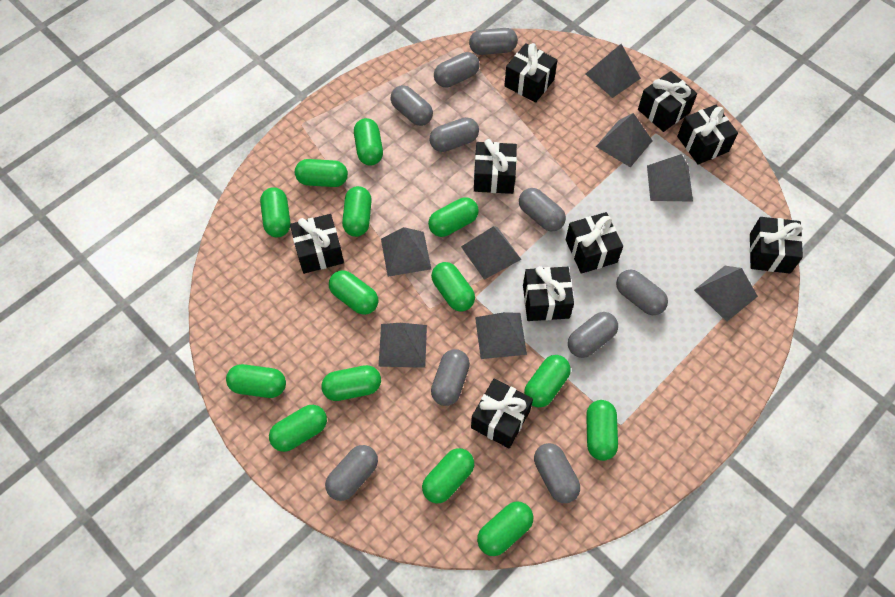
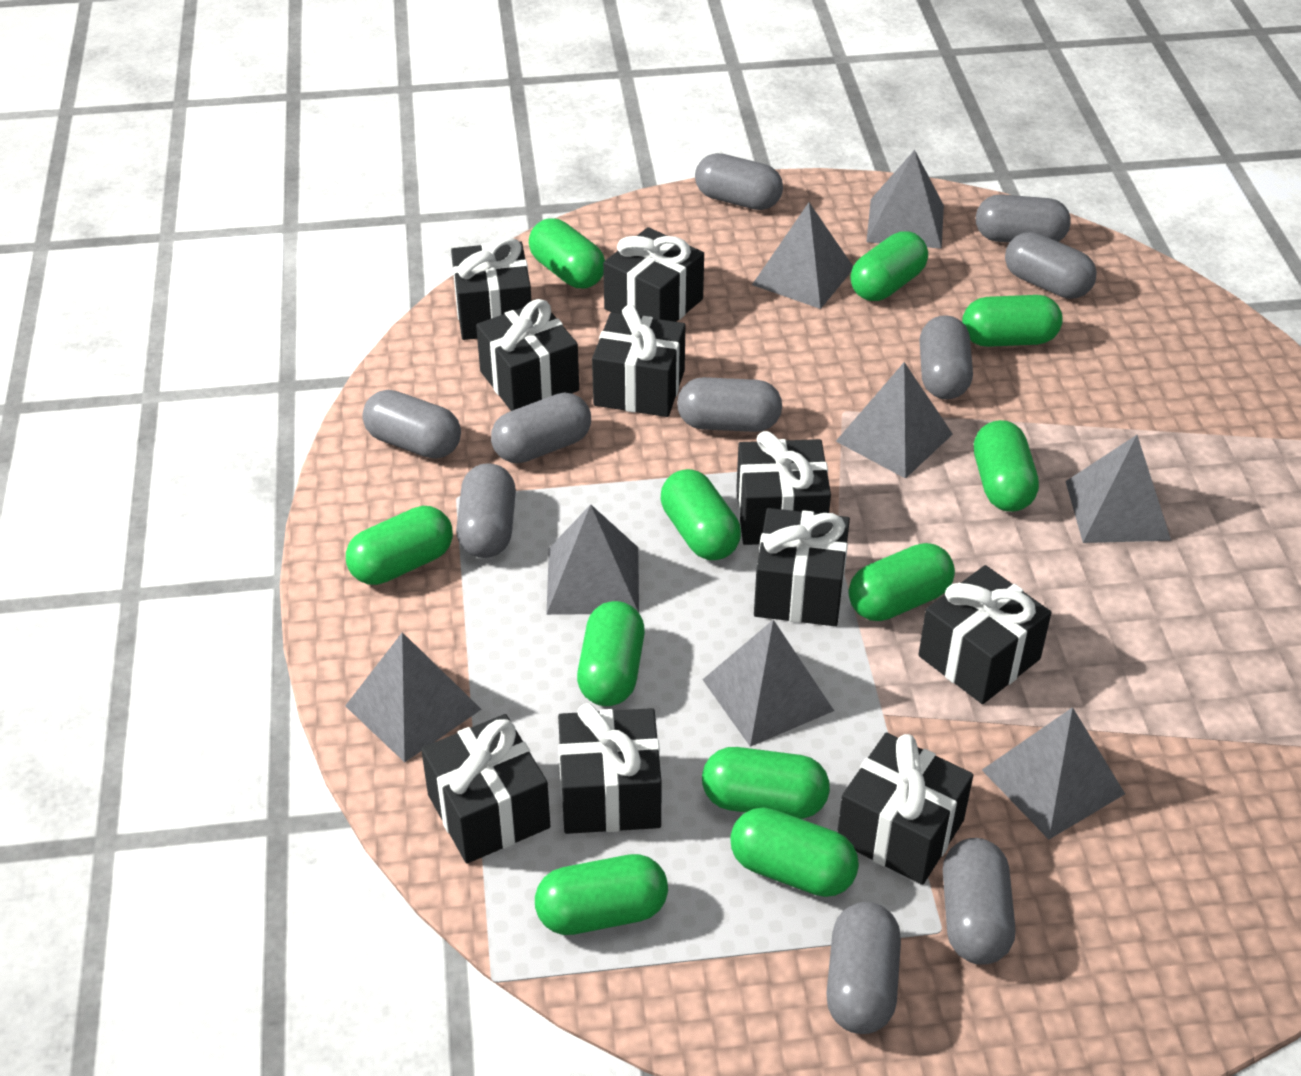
black gift: 9 -> 10
green capsule: 14 -> 11

